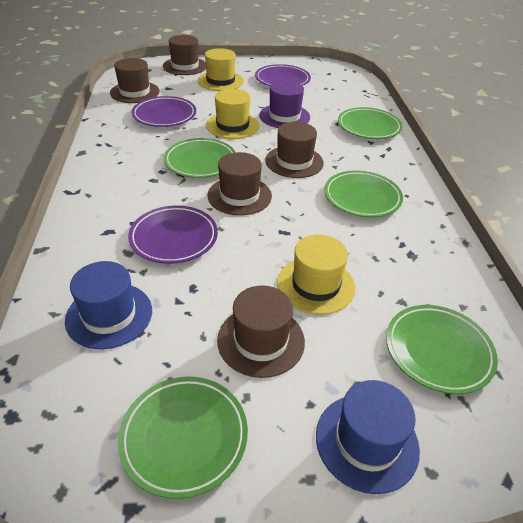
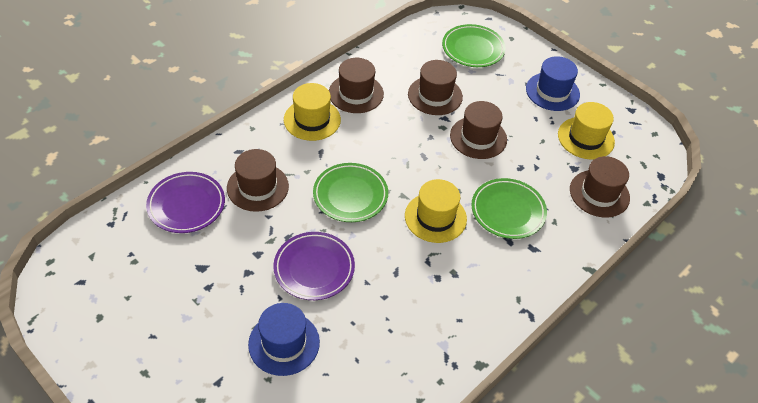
green plate: 5 -> 3
purple hat: 1 -> 0
purple plate: 3 -> 2

